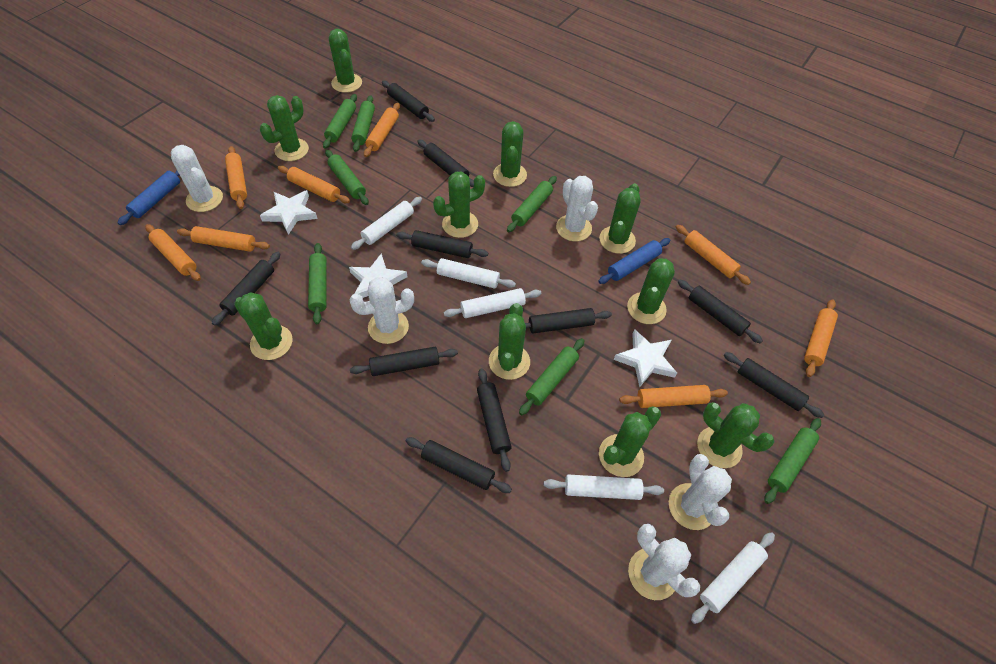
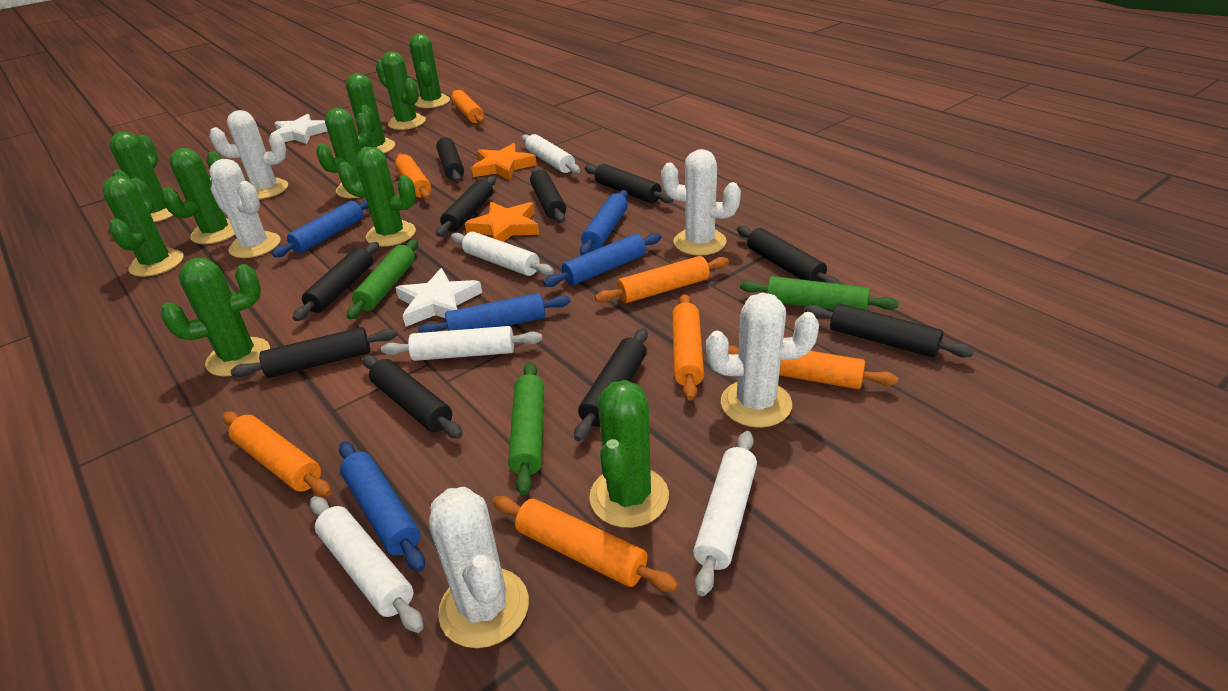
blue rolling pin: 2 -> 5
green rolling pin: 7 -> 3
orange rolling pin: 8 -> 7
orange star: 0 -> 2
white star: 3 -> 2

